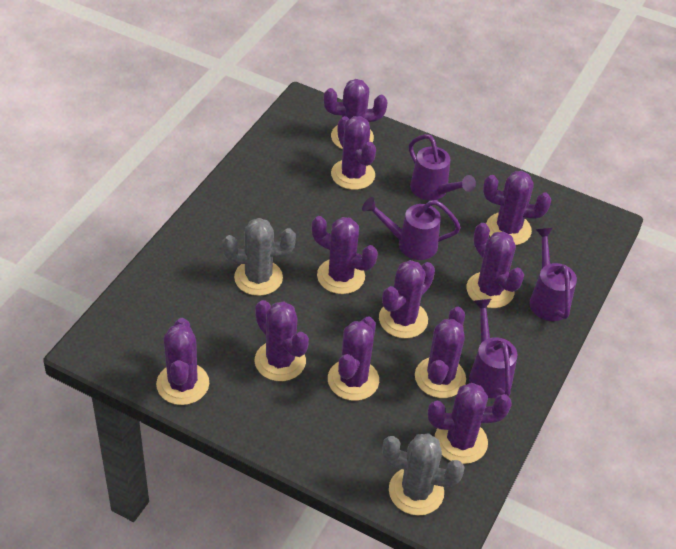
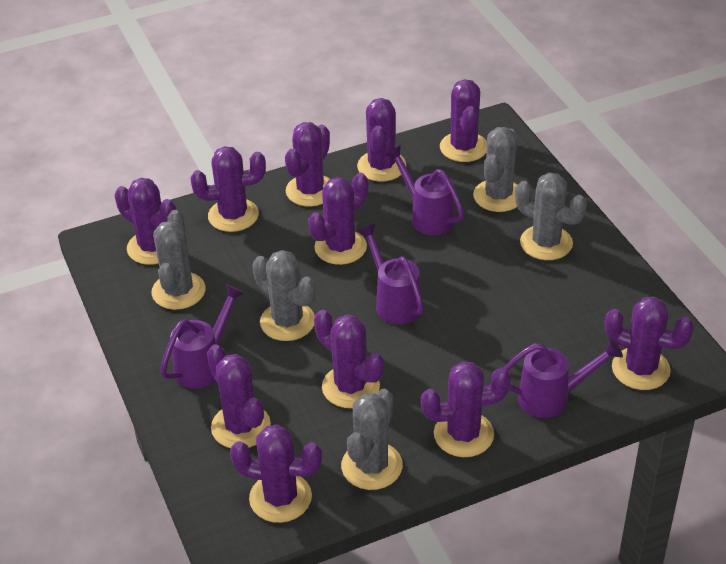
grey cactus: 2 -> 5

